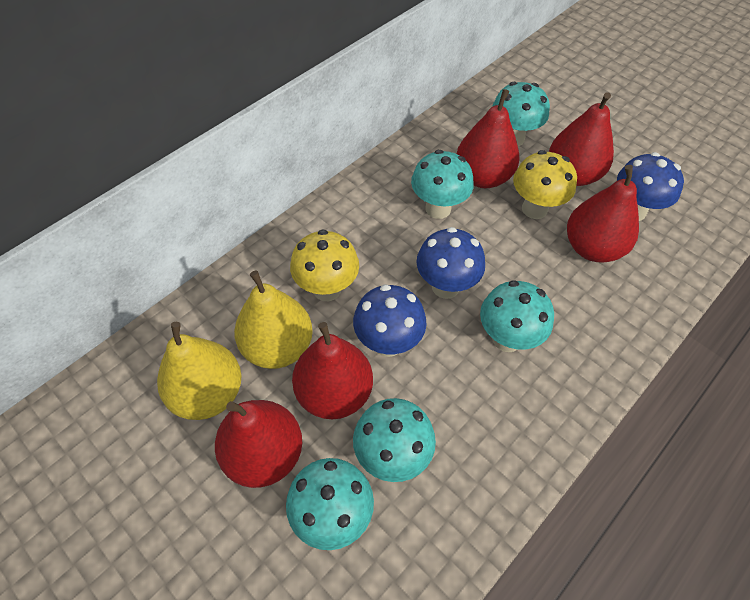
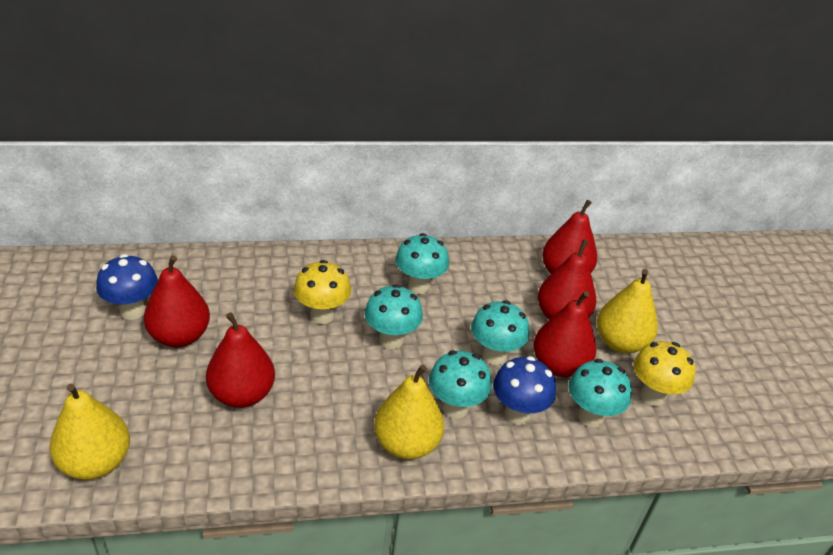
blue mushroom: 3 -> 2
yellow pear: 2 -> 3

